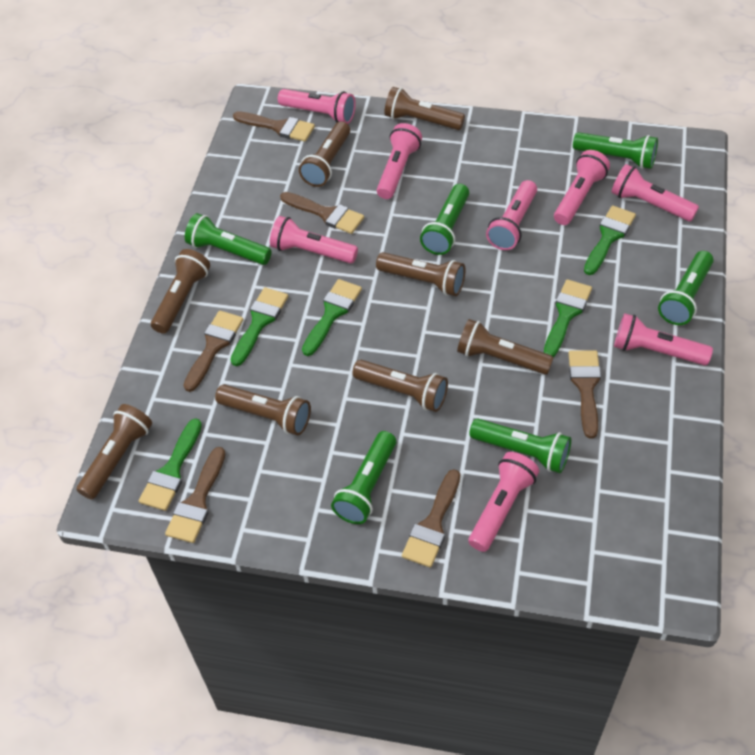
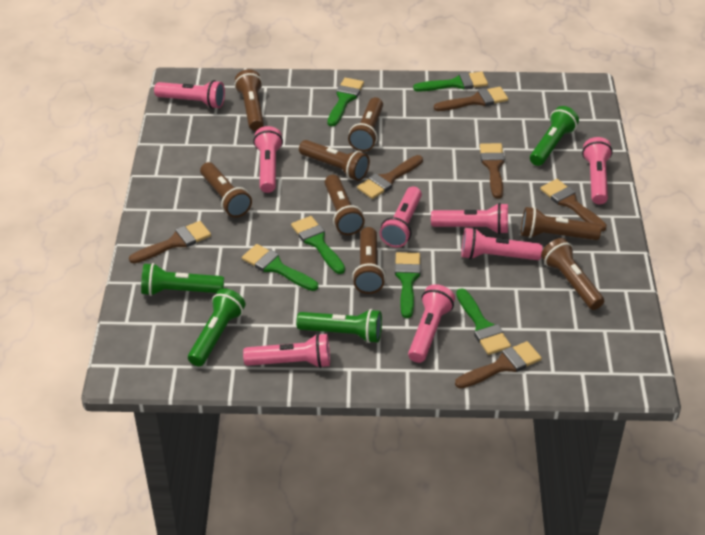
green brush: 5 -> 6
green flashlight: 6 -> 4

